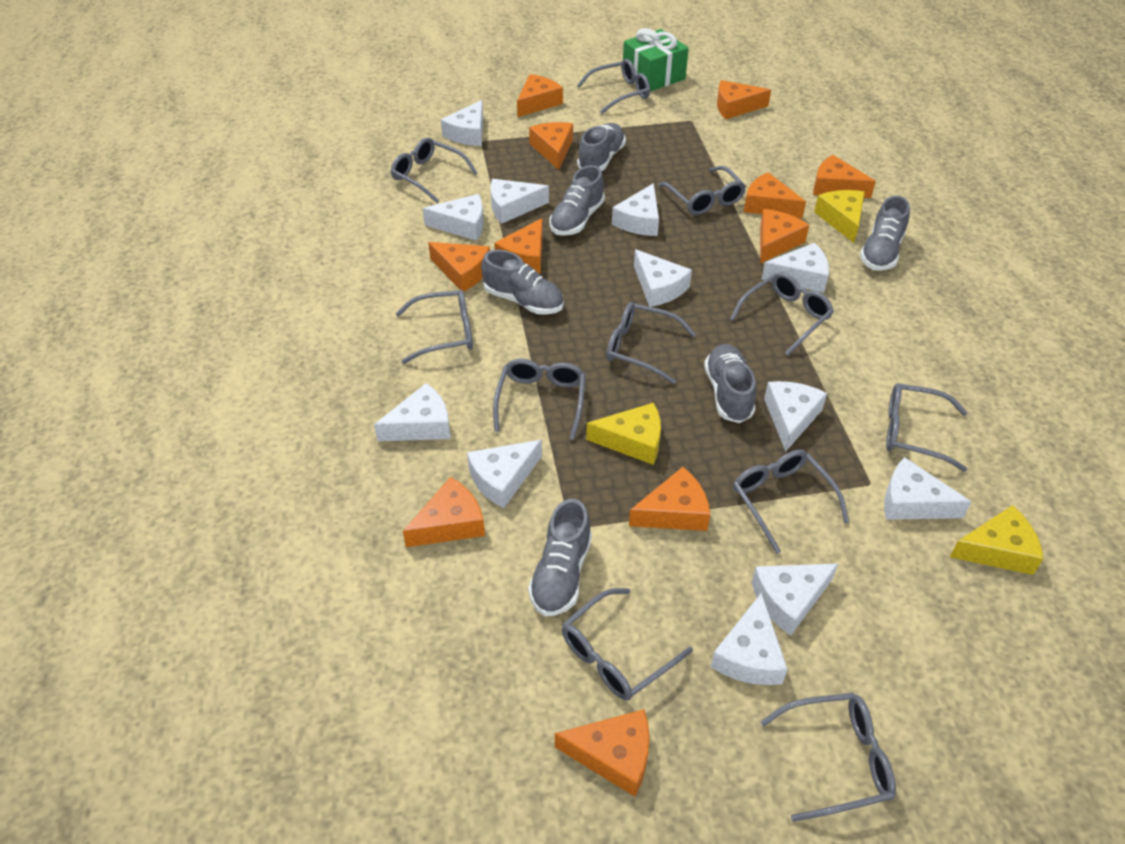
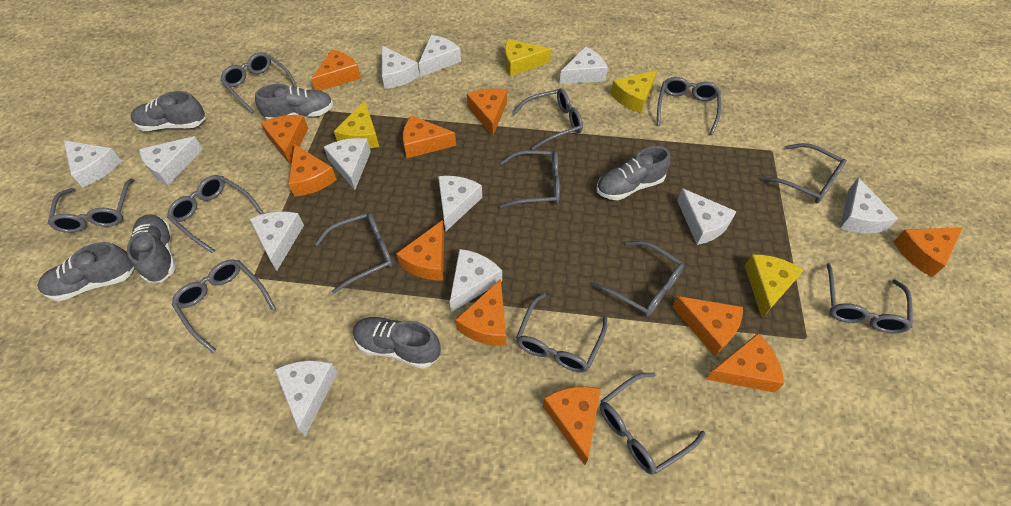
green gift: 1 -> 0
grey glasses: 11 -> 13
yellow cheese: 3 -> 4

